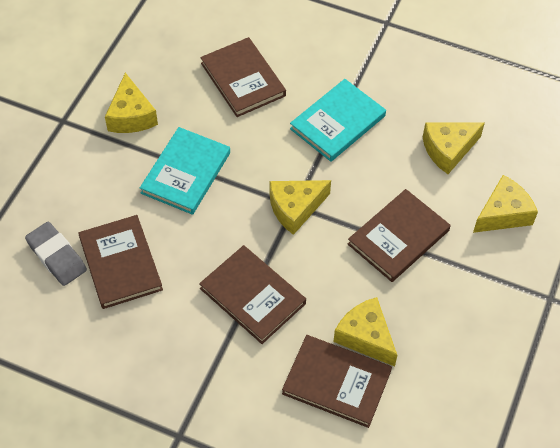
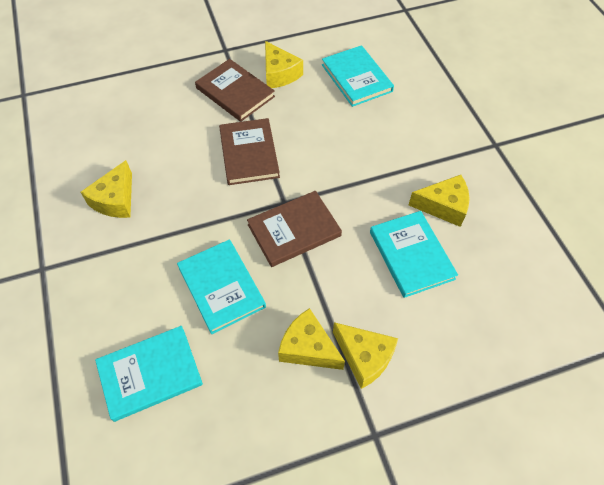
brown book: 5 -> 3
grey eraser: 1 -> 0
turquoise book: 2 -> 4

